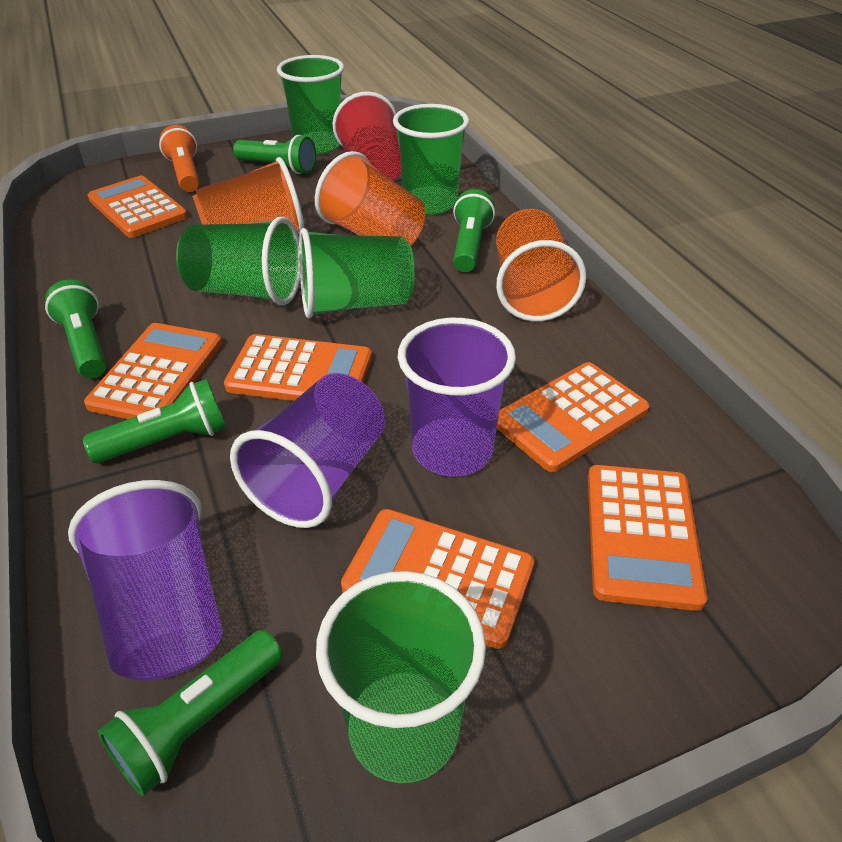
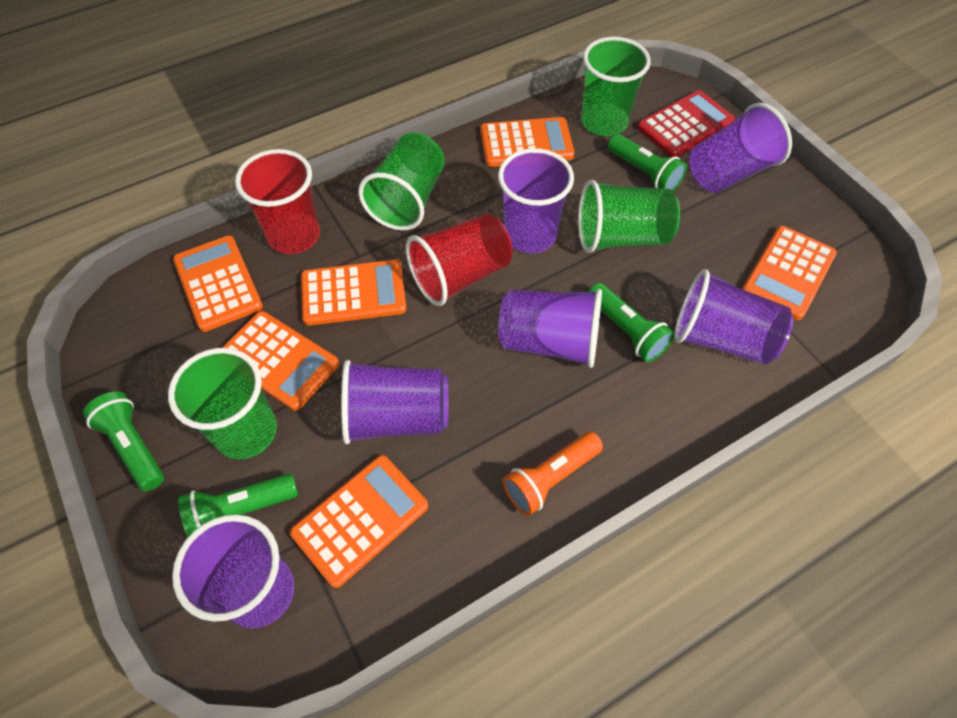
green cup: 5 -> 4
green flashlight: 5 -> 4
orange cup: 3 -> 0
purple cup: 3 -> 6
red calculator: 0 -> 1
red cup: 1 -> 2

